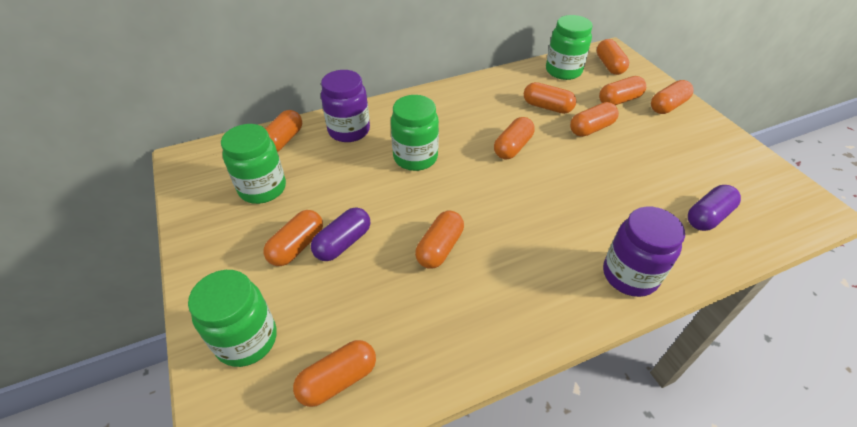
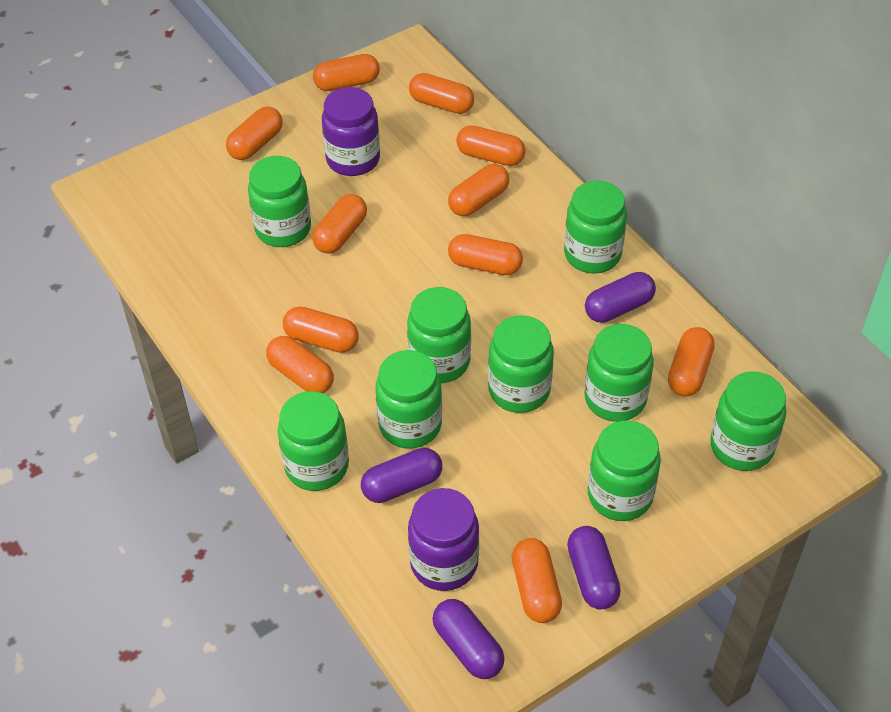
green jar: 4 -> 9
orange capsule: 10 -> 11
purple capsule: 2 -> 4

